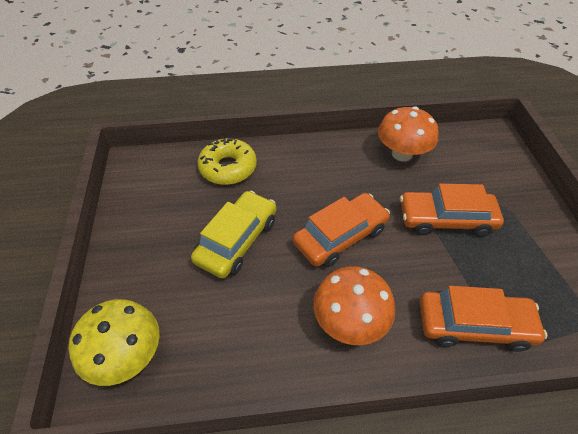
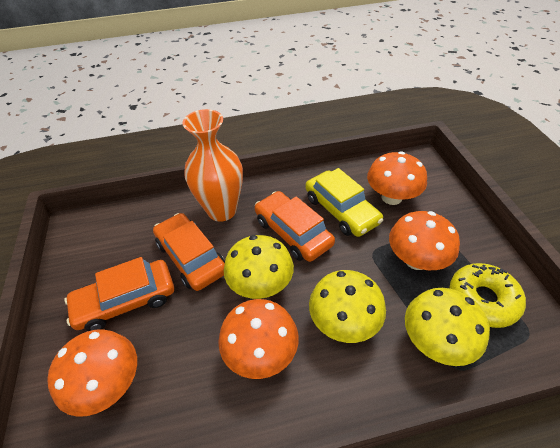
orange mushroom: 2 -> 4
orange vase: 0 -> 1
yellow mushroom: 1 -> 3

